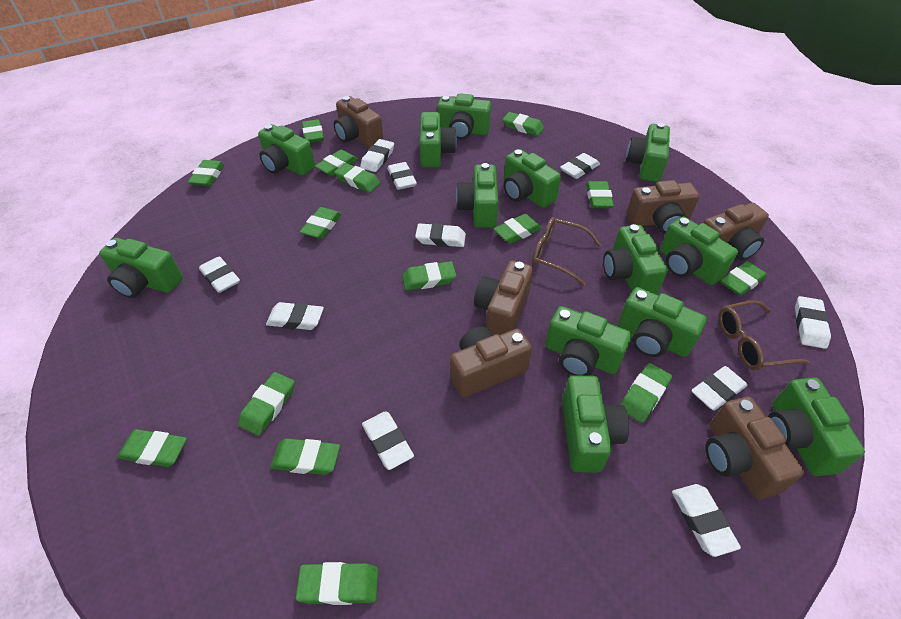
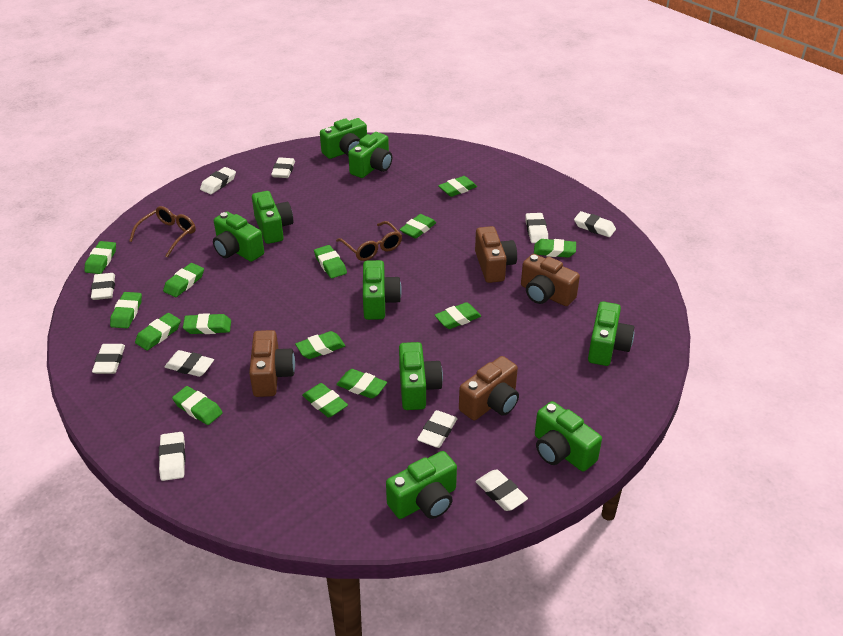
brown camera: 6 -> 4
green camera: 13 -> 9
green eraser: 15 -> 14

